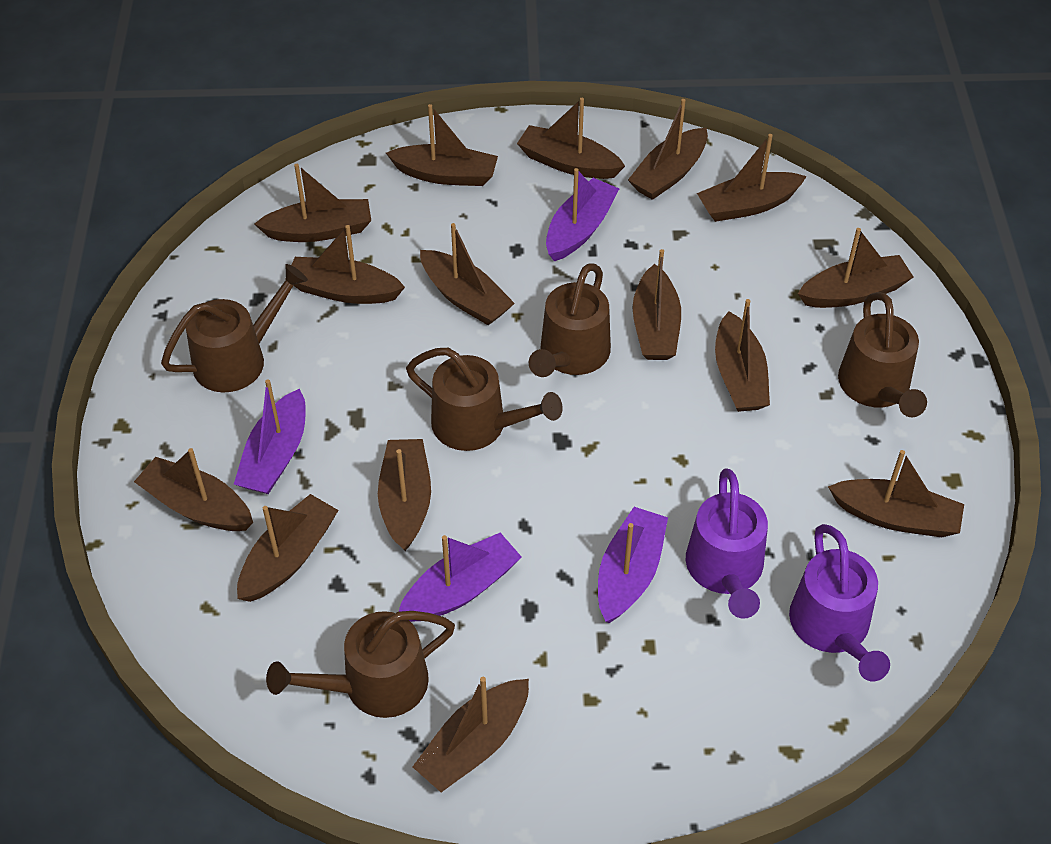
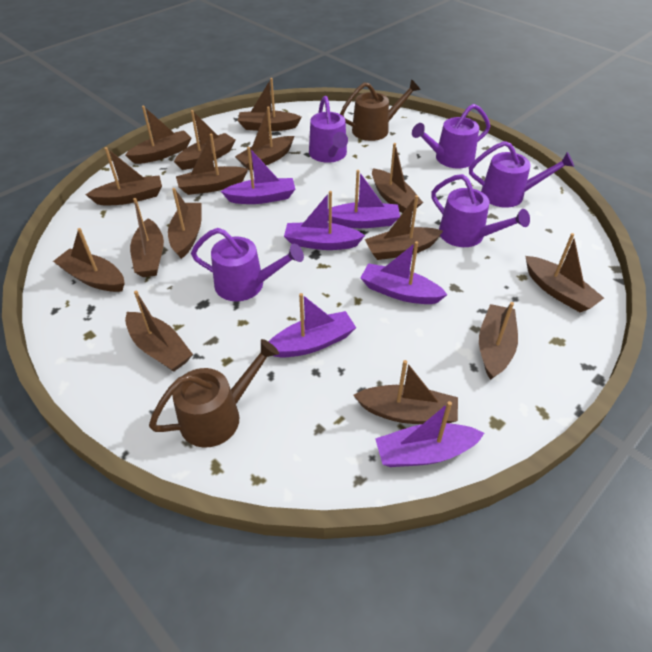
brown watering can: 5 -> 2
purple boat: 4 -> 6
purple watering can: 2 -> 5

